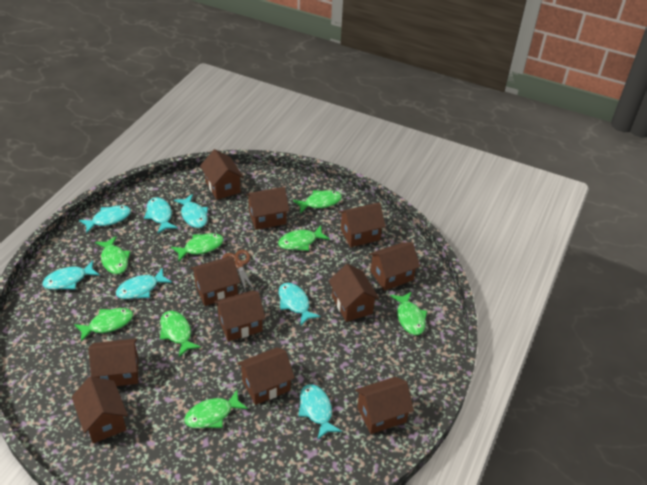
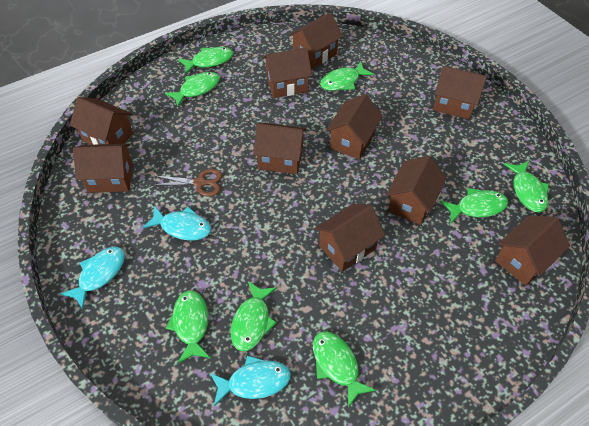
brown house: 11 -> 10
turquoise fish: 7 -> 3

